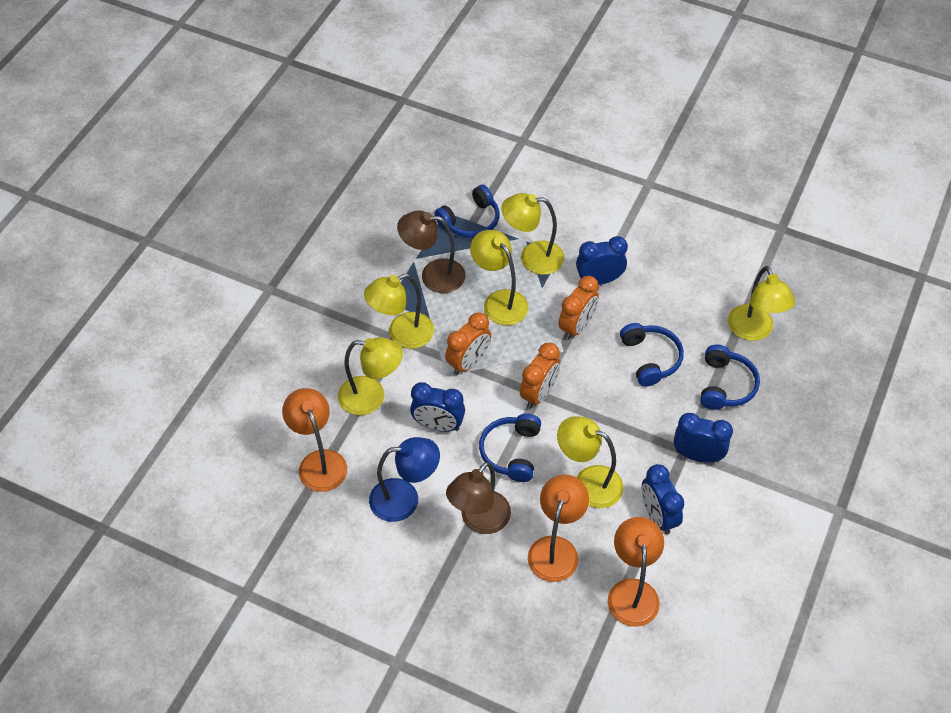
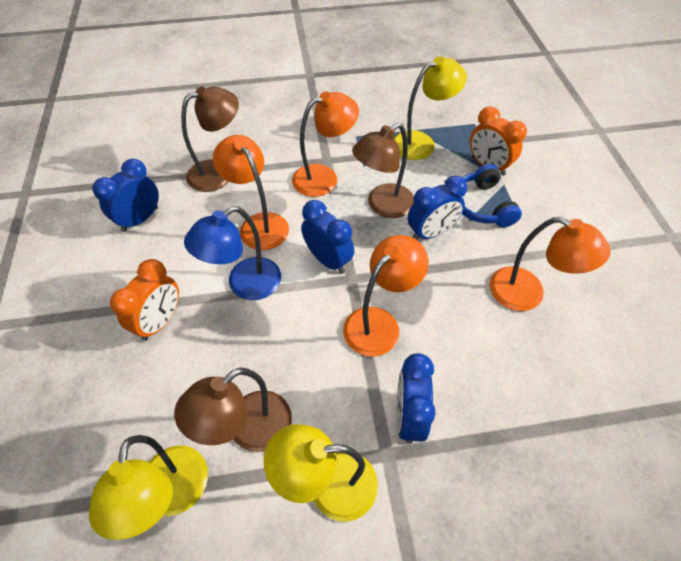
blue headphones: 4 -> 1
brown lamp: 2 -> 3
orange clock: 3 -> 2
orange lamp: 3 -> 4
yellow lamp: 6 -> 3

